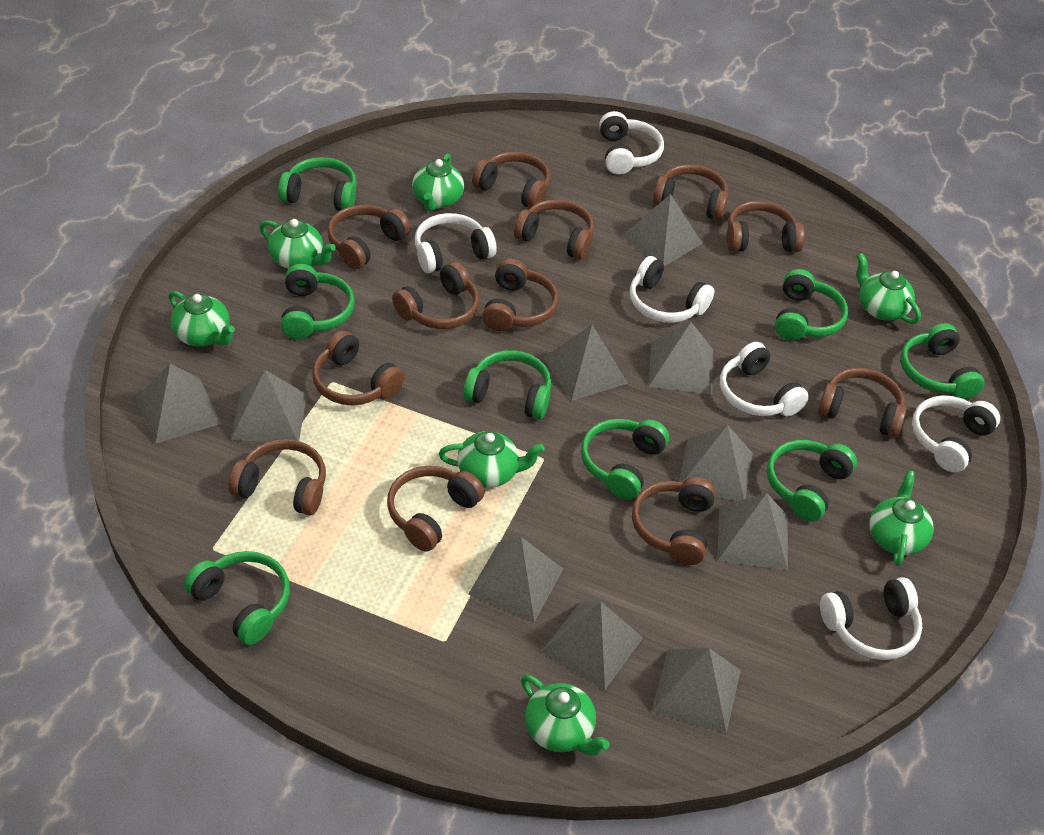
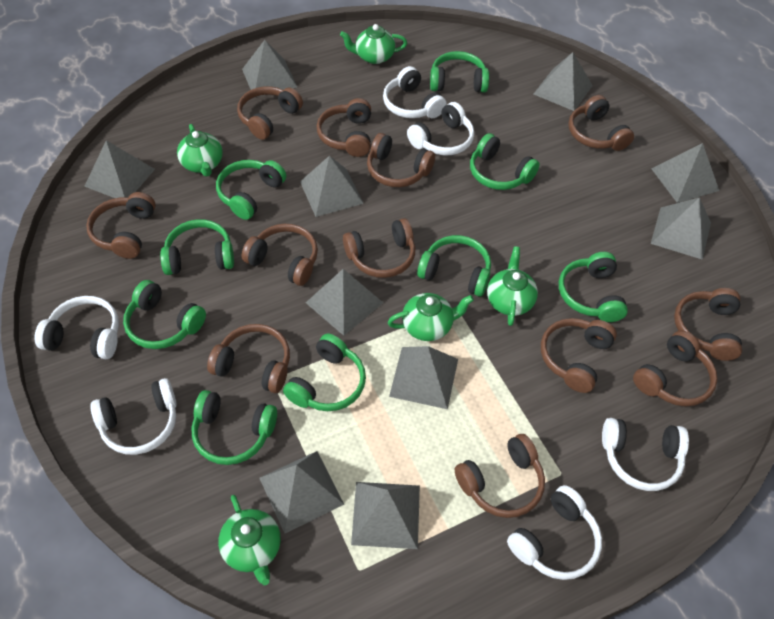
green headphones: 8 -> 9
green teapot: 7 -> 5

